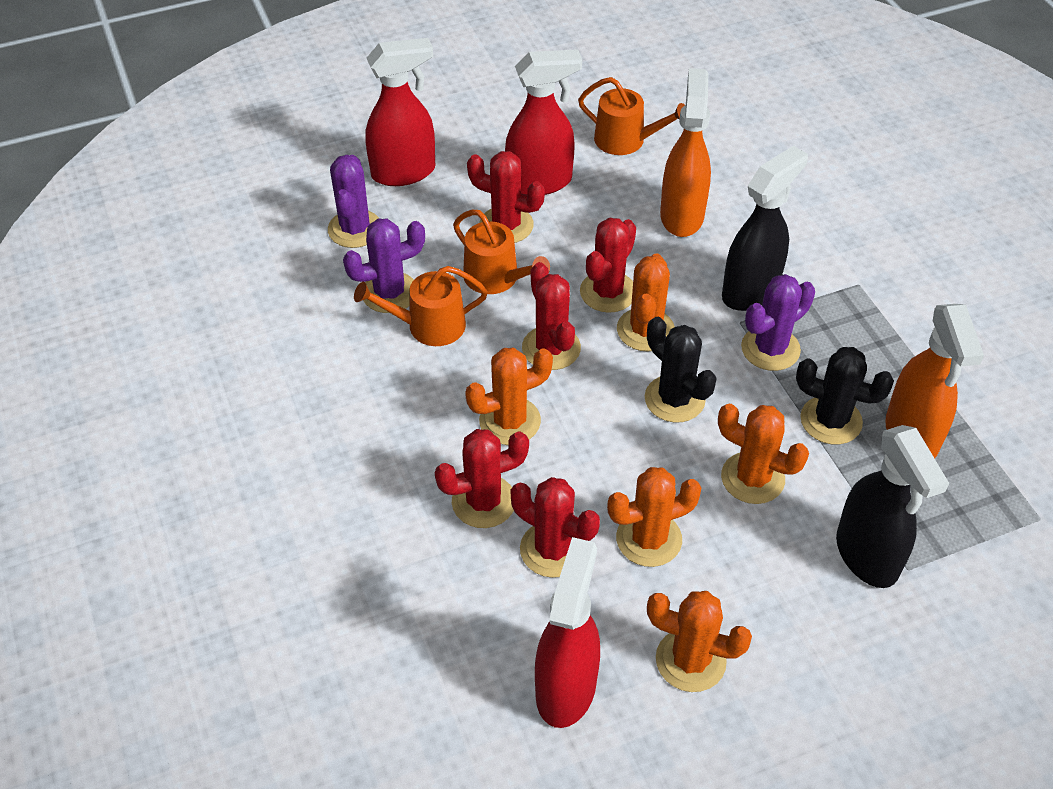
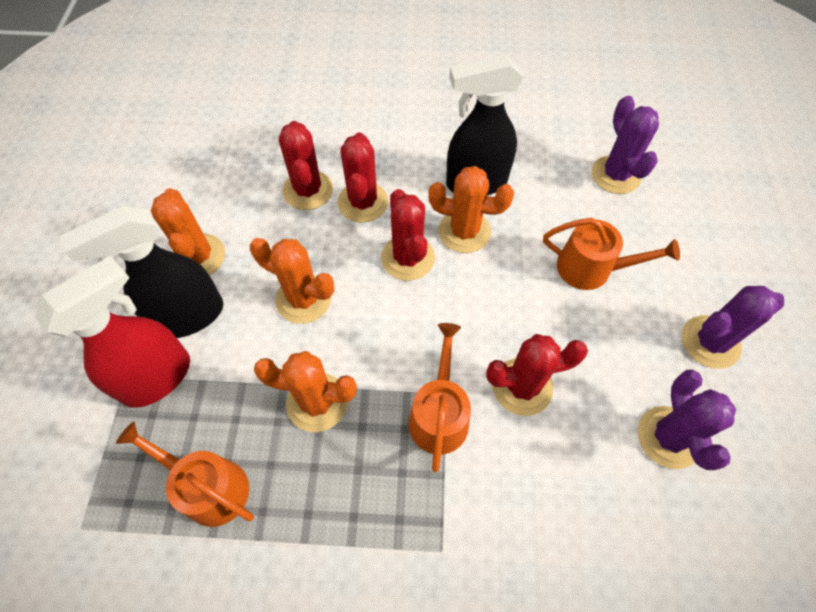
black cactus: 2 -> 0
orange cactus: 5 -> 4
orange spray bottle: 2 -> 0
red cactus: 5 -> 4
red spray bottle: 3 -> 1

